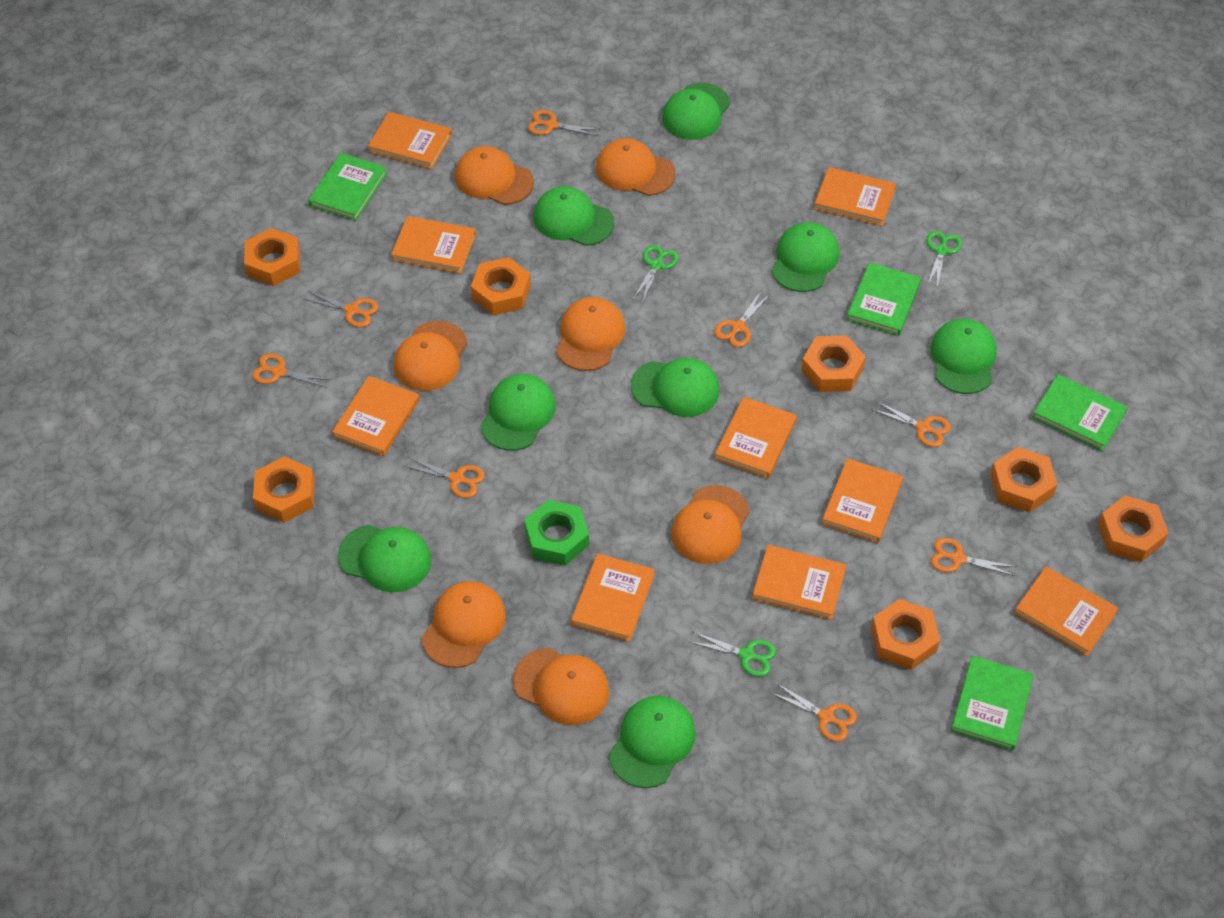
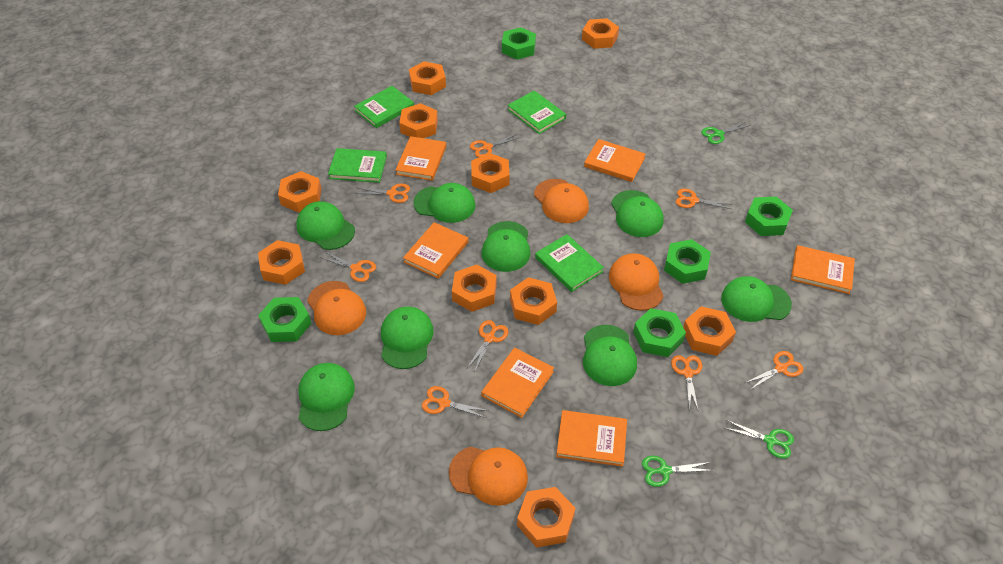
green nut: 1 -> 5
orange book: 9 -> 6
orange cap: 7 -> 4
orange nut: 7 -> 10

